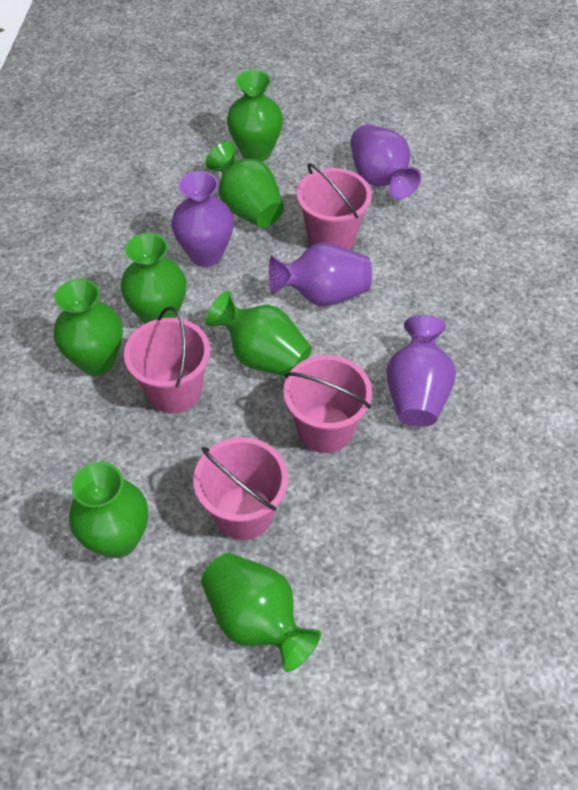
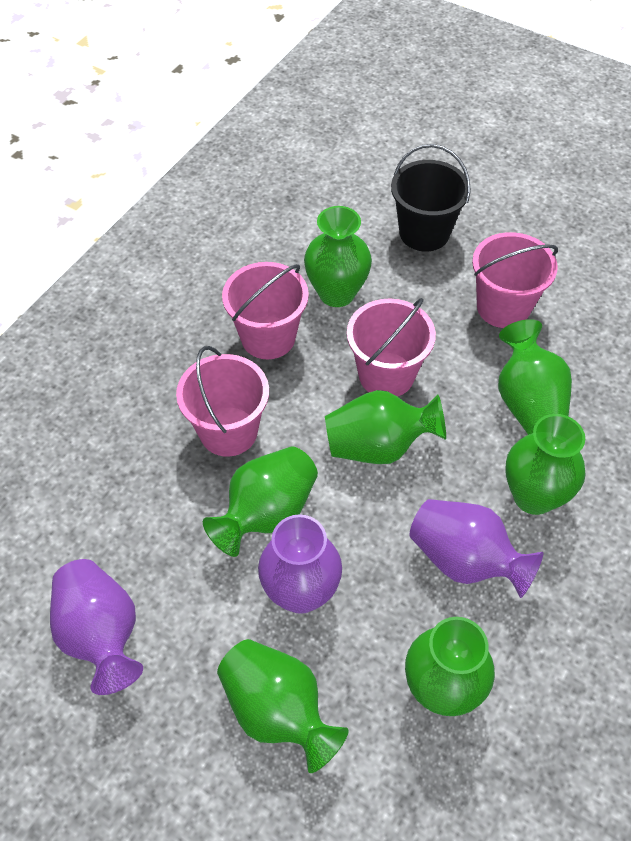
black bucket: 0 -> 1
purple vase: 4 -> 3

